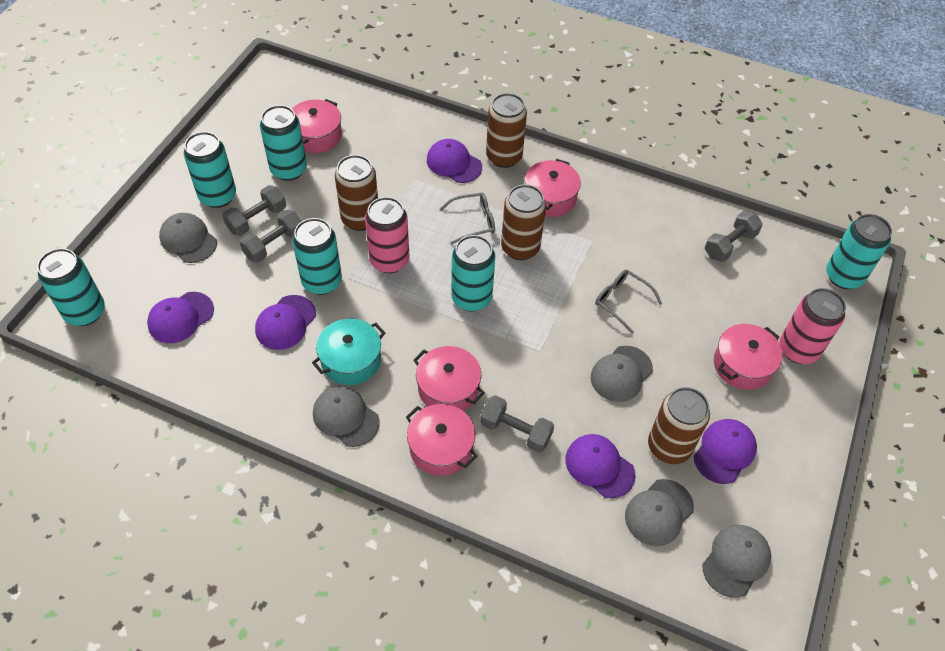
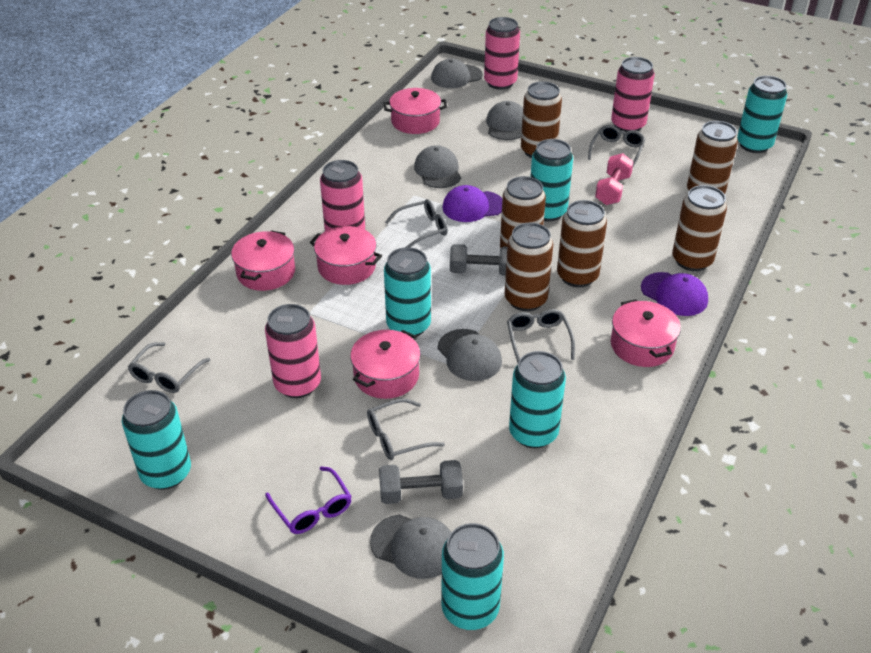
brown can: 4 -> 6
grey dumbbell: 4 -> 2
grey glasses: 2 -> 5
pink can: 2 -> 4
pink dumbbell: 0 -> 1
purple cap: 5 -> 2
purple glasses: 0 -> 1
turquoise pot: 1 -> 0

